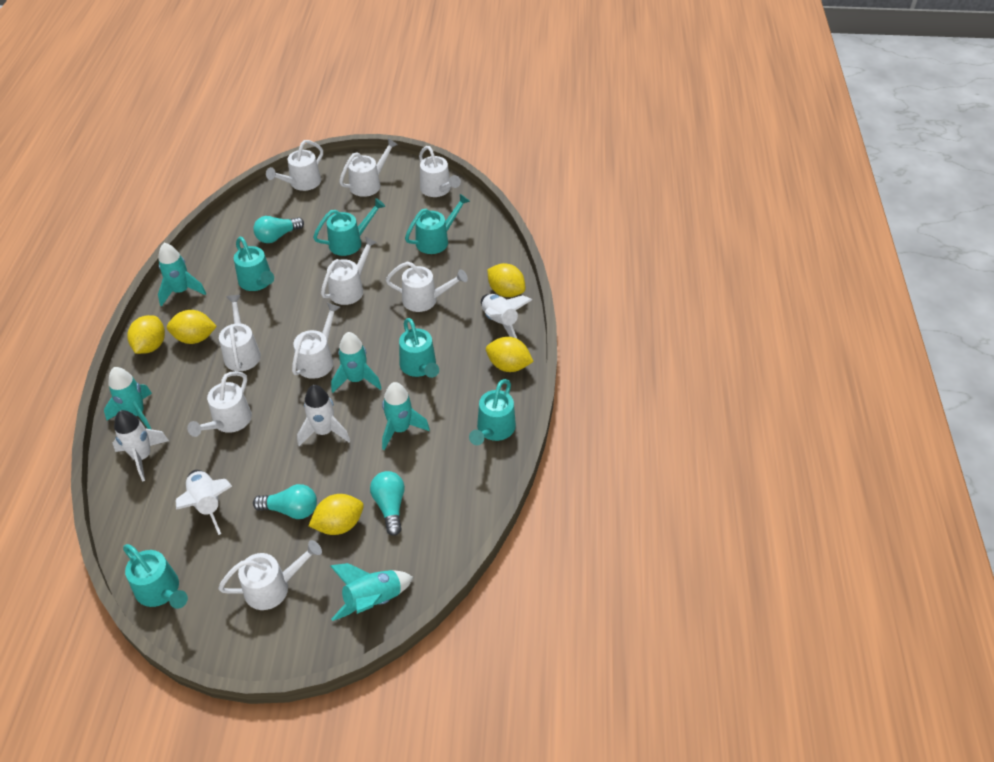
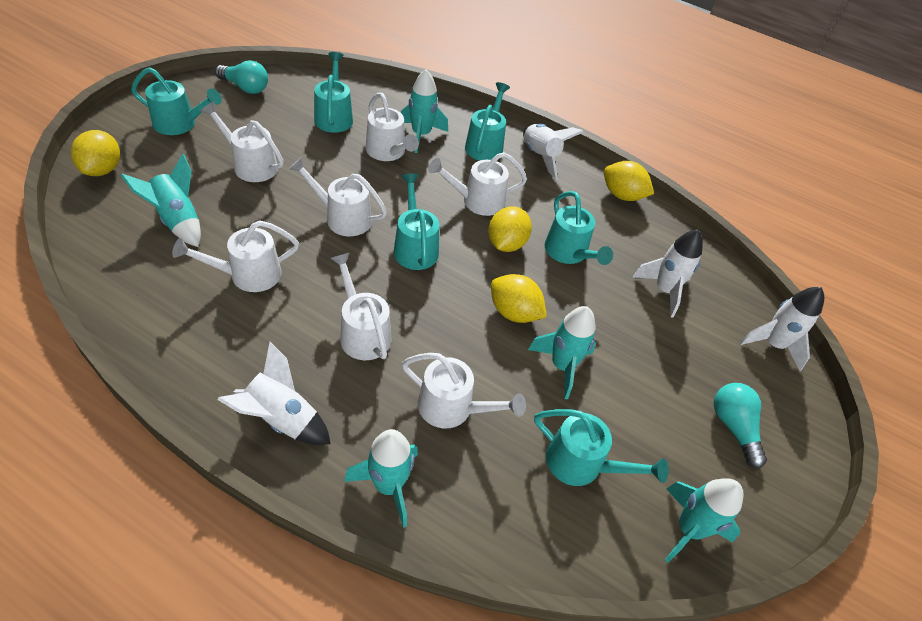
turquoise light bulb: 3 -> 2
white watering can: 9 -> 7
yellow lemon: 5 -> 4

